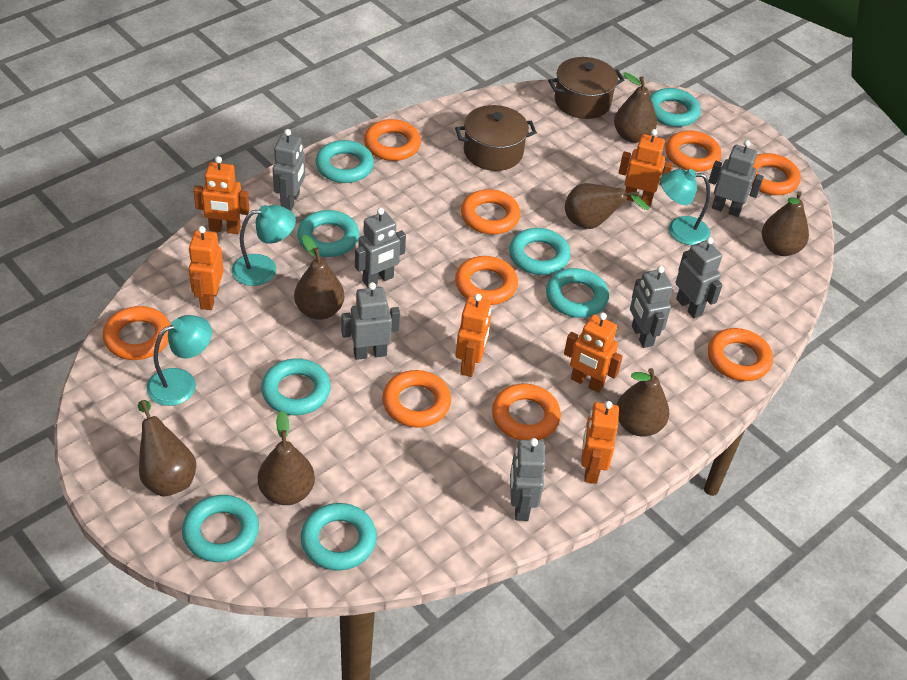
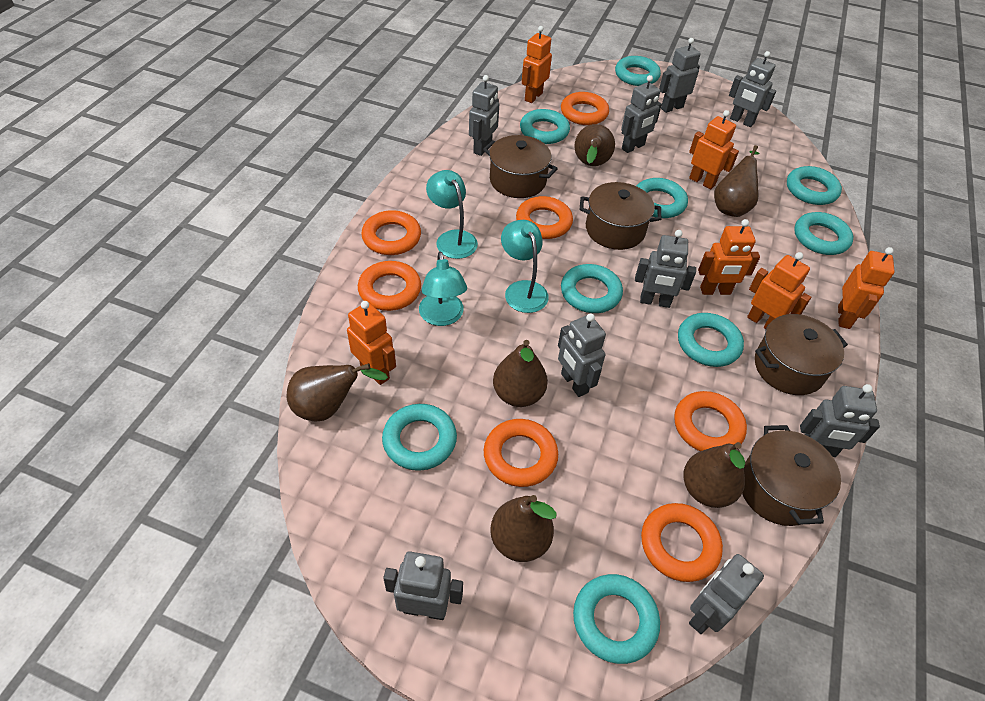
brown pear: 7 -> 6
brown pot: 2 -> 4
grey robot: 7 -> 9
orange ring: 9 -> 7
turquoise ring: 8 -> 9

